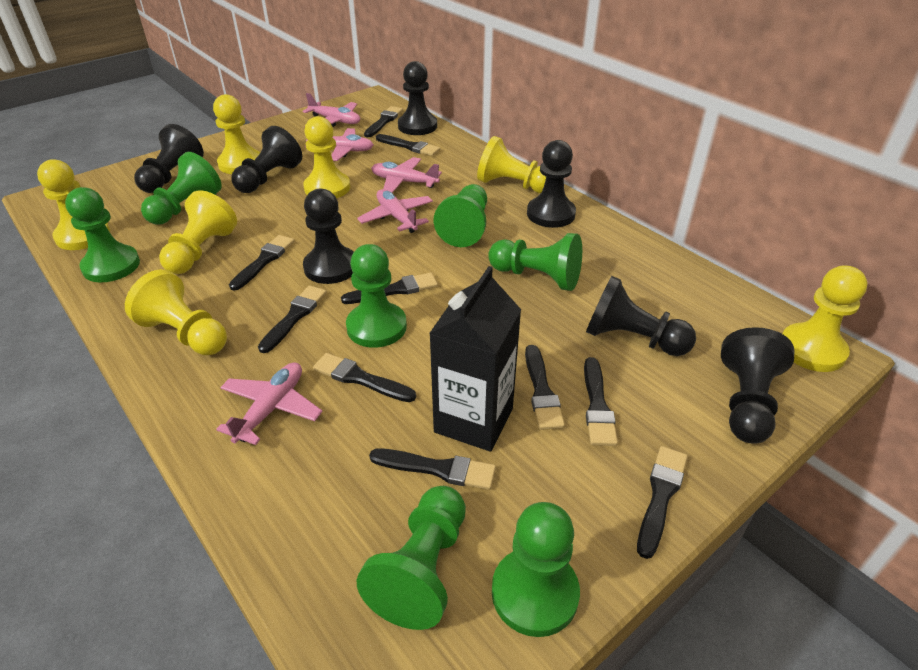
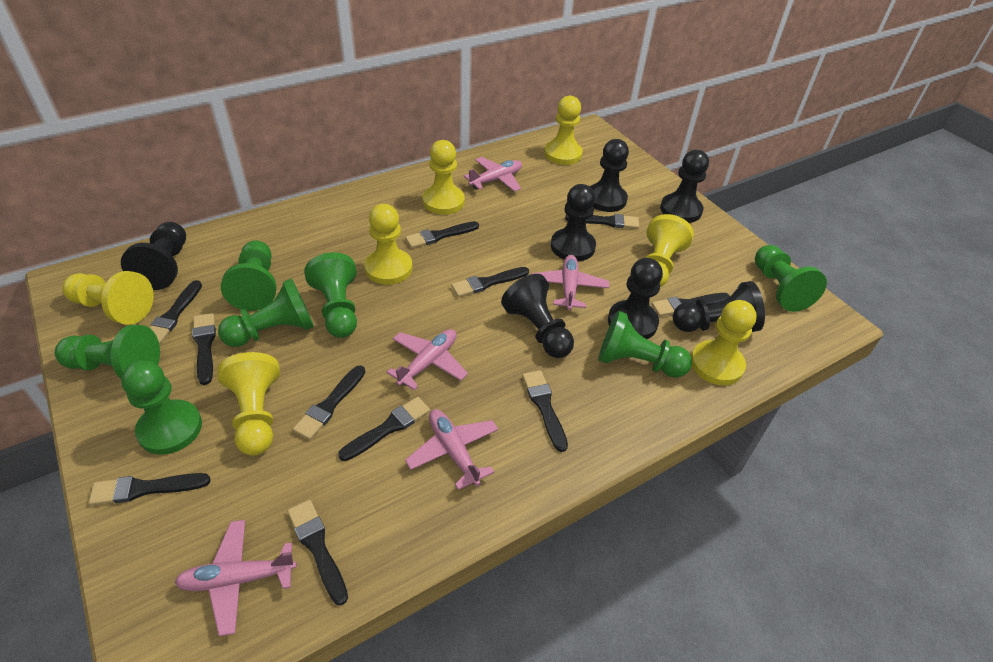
black brush: 10 -> 11
black carton: 1 -> 0

